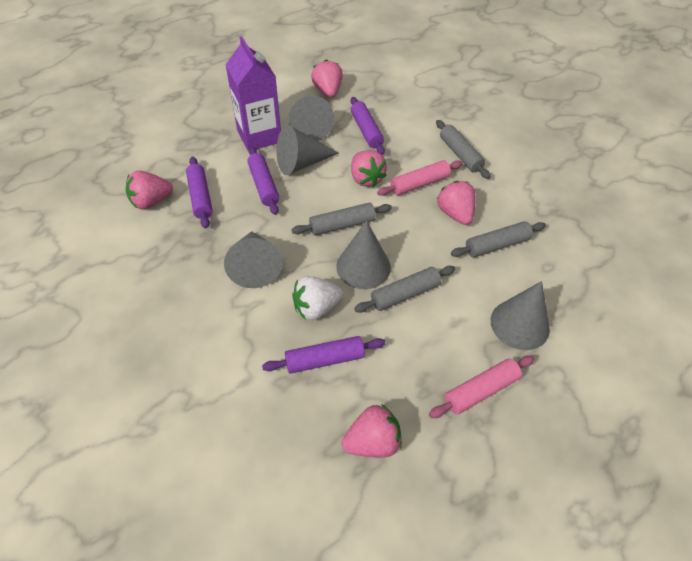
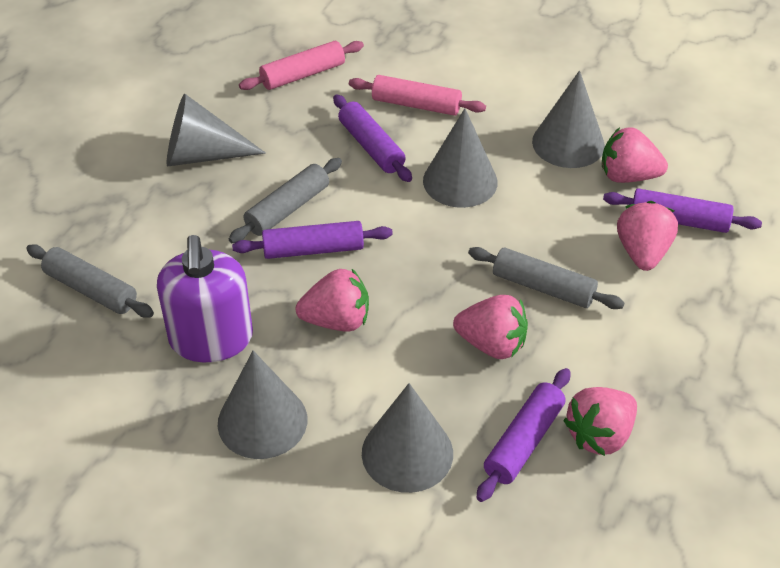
grey rolling pin: 4 -> 3
purple carton: 1 -> 0
purple soap dispenser: 0 -> 1
white strawberry: 1 -> 0

